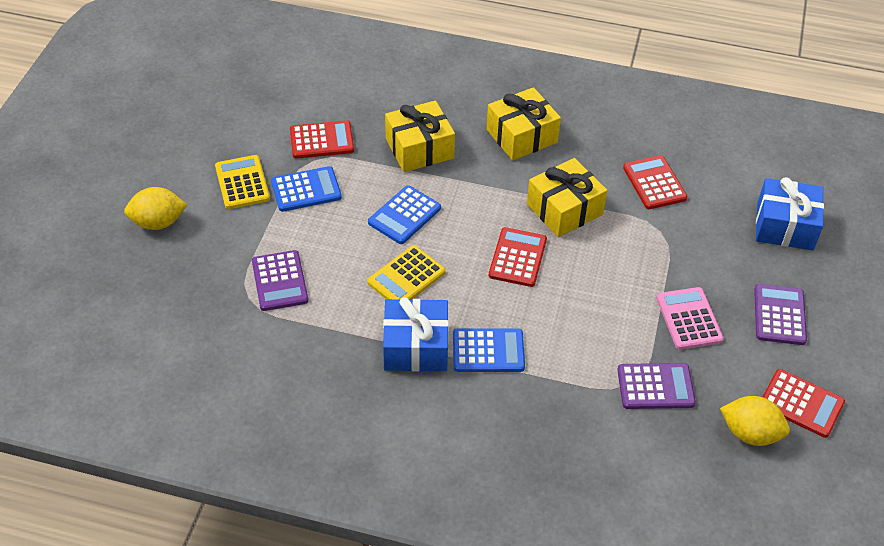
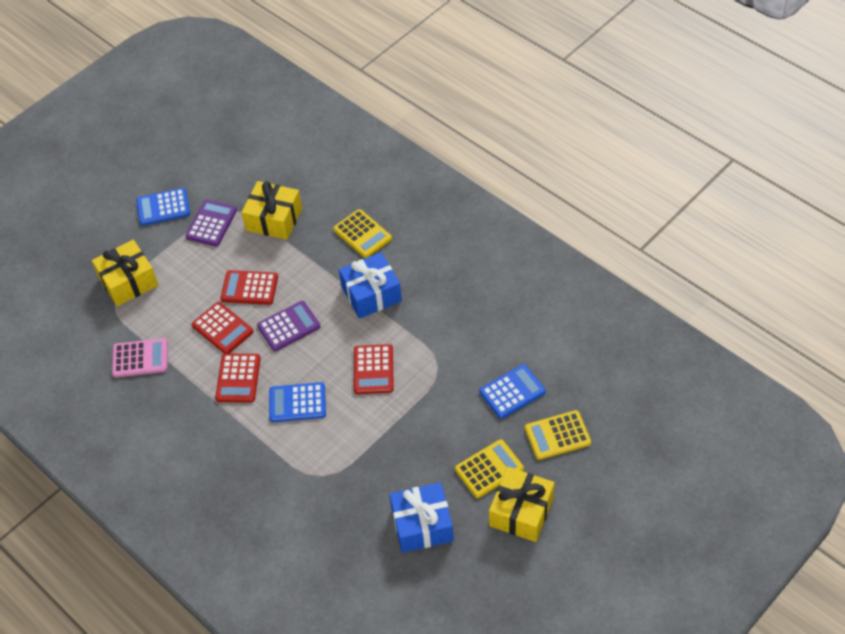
purple calculator: 3 -> 2
yellow calculator: 2 -> 3
yellow lemon: 2 -> 0

